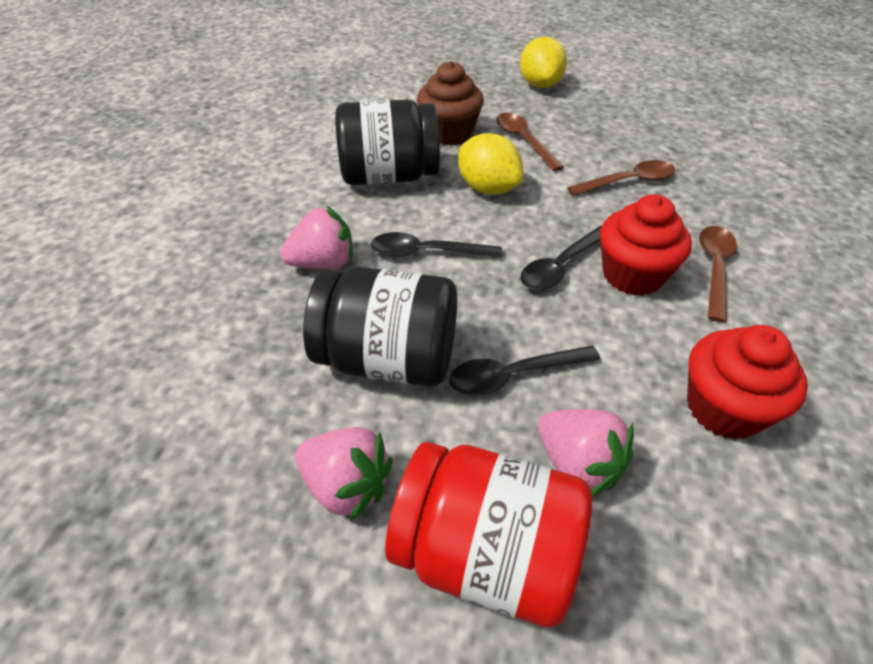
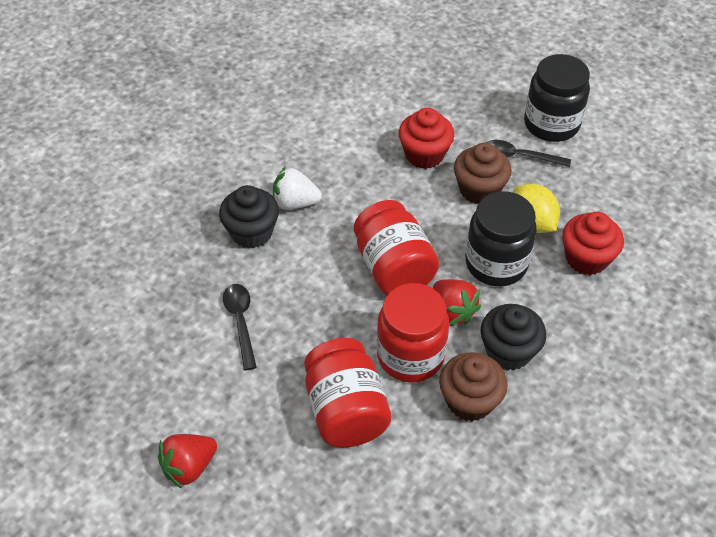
black cupcake: 0 -> 2
black spoon: 3 -> 2
brown cupcake: 1 -> 2
brown spoon: 3 -> 0
pink strawberry: 3 -> 0
red jar: 1 -> 3
red strawberry: 0 -> 2
white strawberry: 0 -> 1
yellow lemon: 2 -> 1

